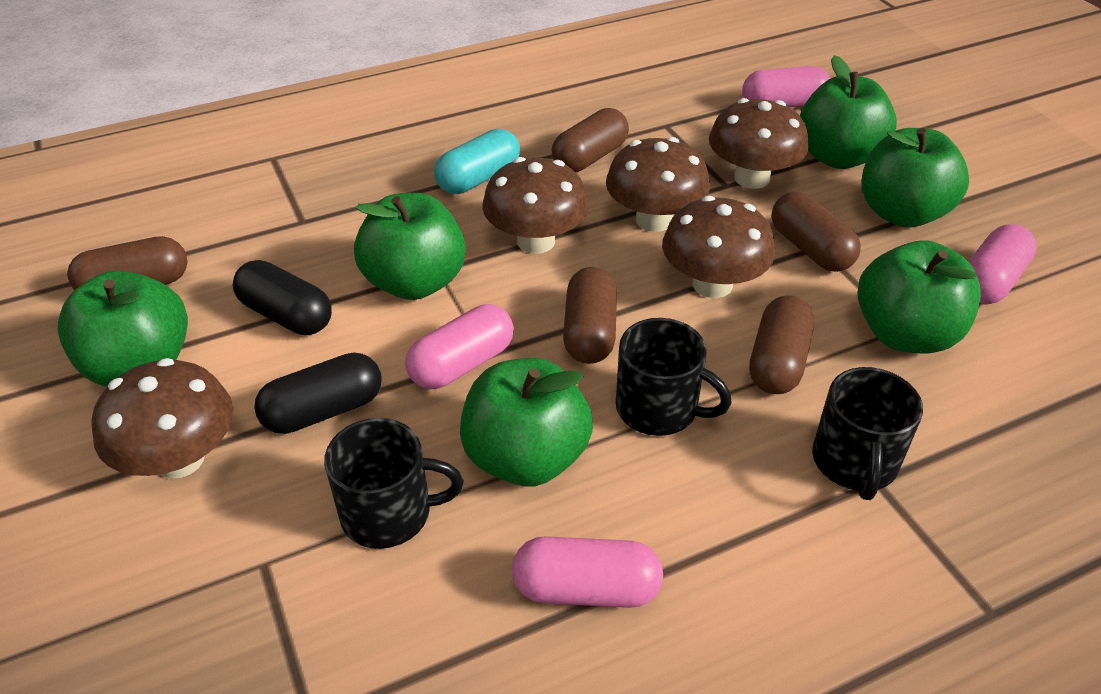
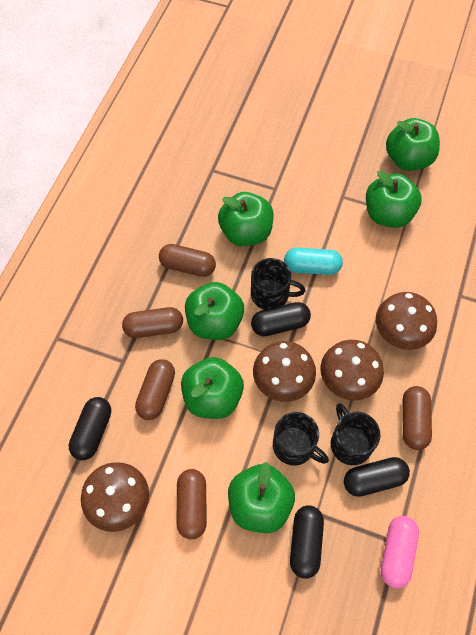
black capsule: 2 -> 4
brown mushroom: 5 -> 4
pink capsule: 4 -> 1

